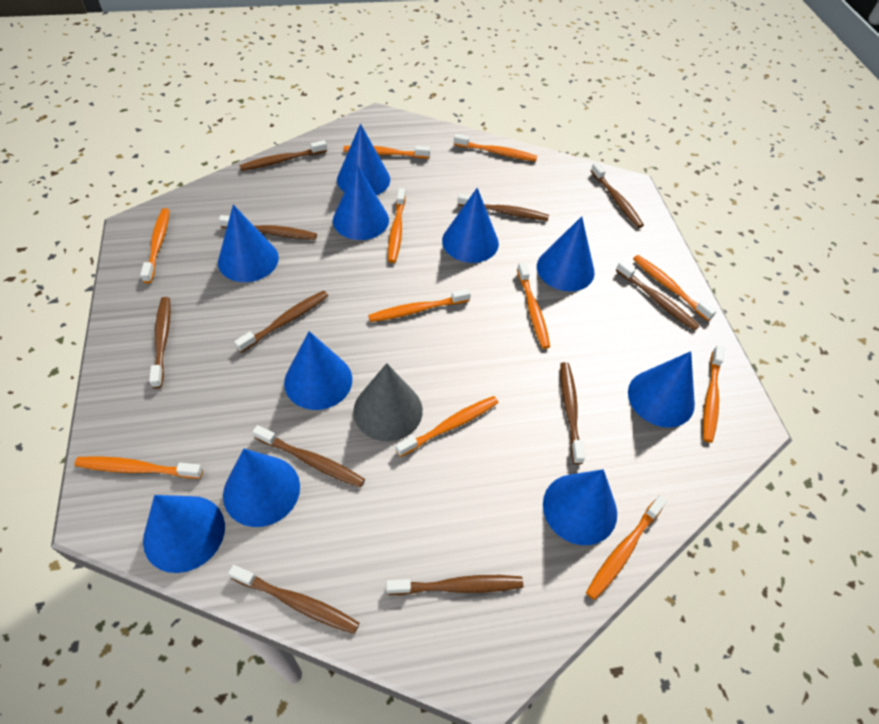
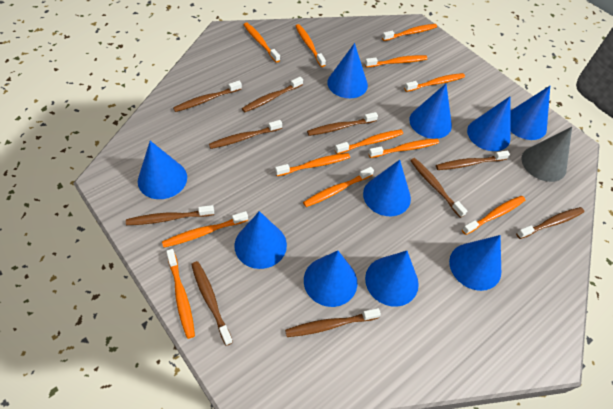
brown toothbrush: 11 -> 10
orange toothbrush: 11 -> 12

